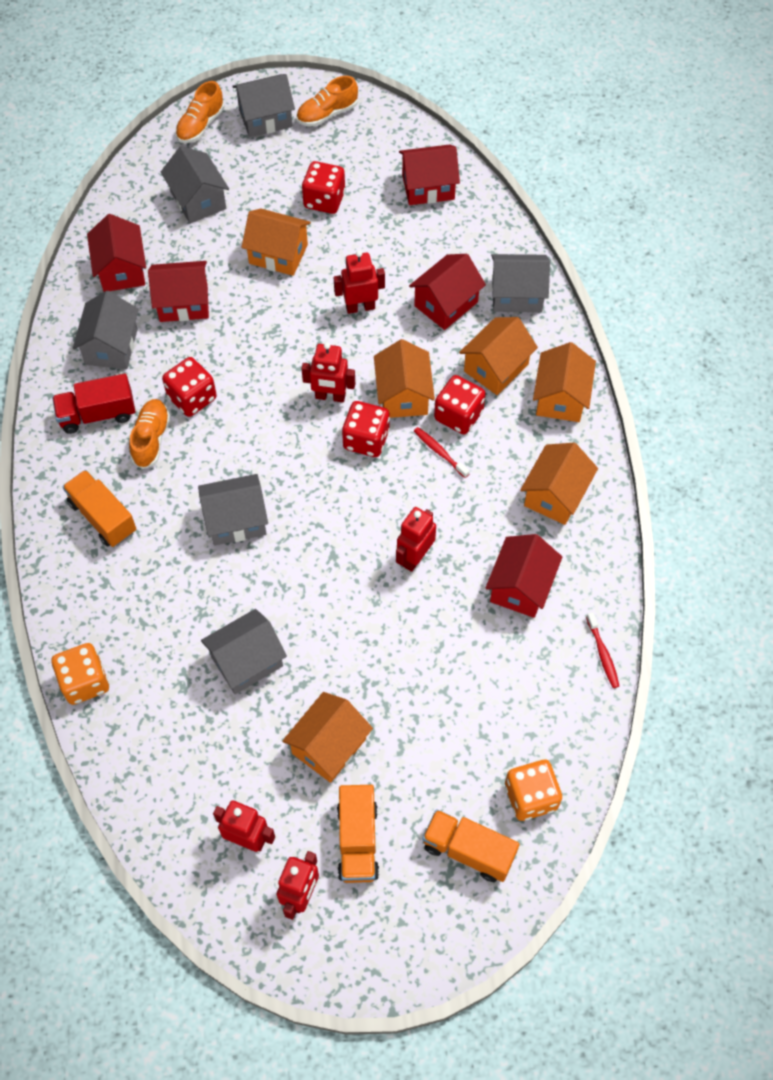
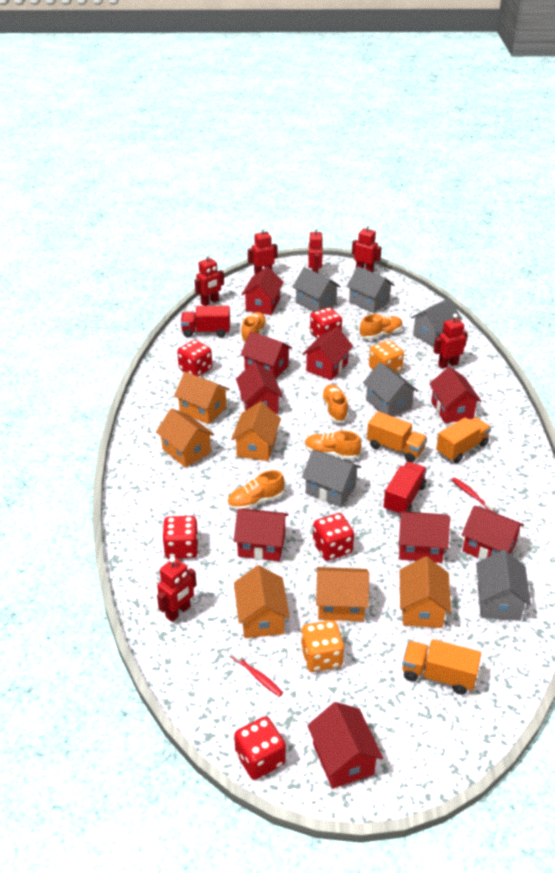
orange shoe: 3 -> 5
red dice: 4 -> 5
red house: 5 -> 9
red robot: 5 -> 6
red truck: 1 -> 2

